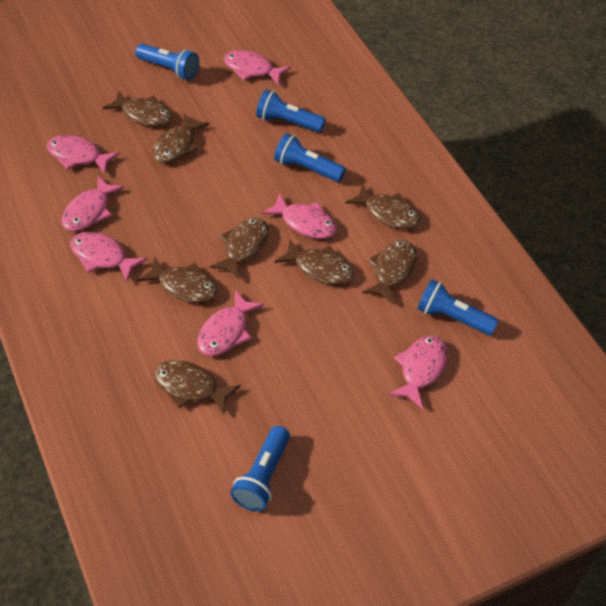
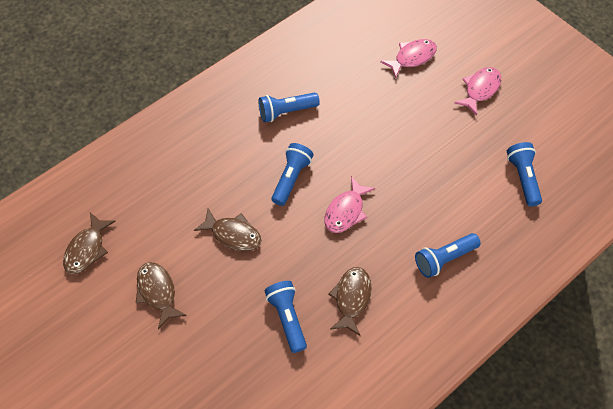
brown fish: 8 -> 4
pink fish: 7 -> 3

